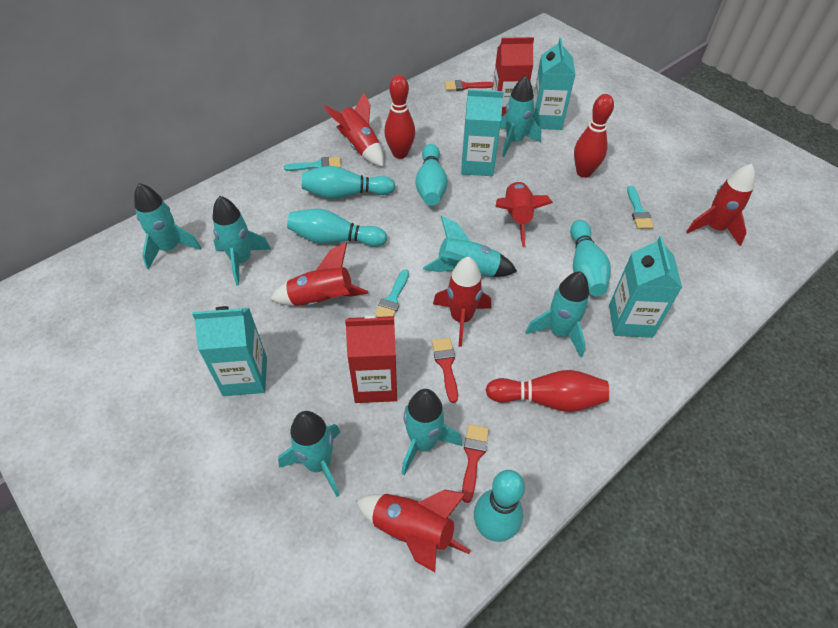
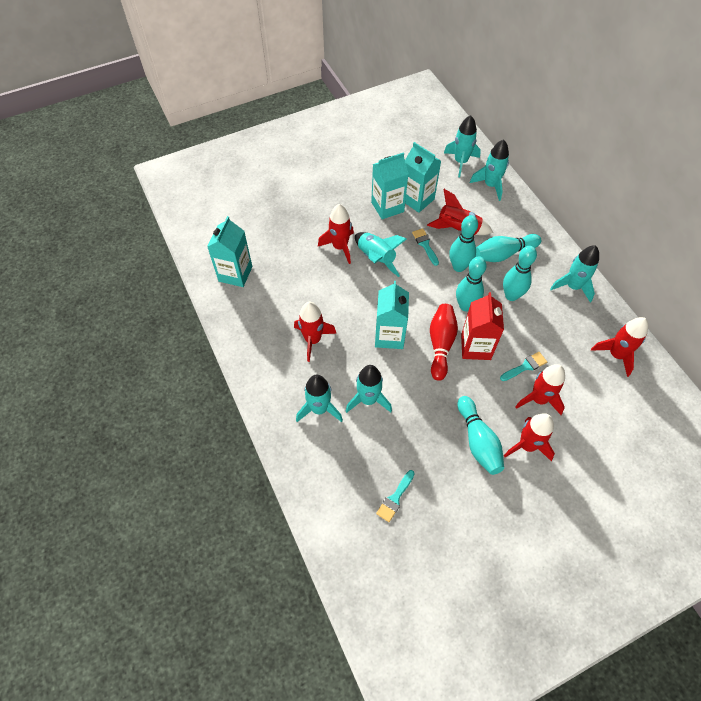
red bowling pin: 3 -> 1
red brush: 3 -> 0
red carton: 2 -> 1
turquoise rocket: 7 -> 6

